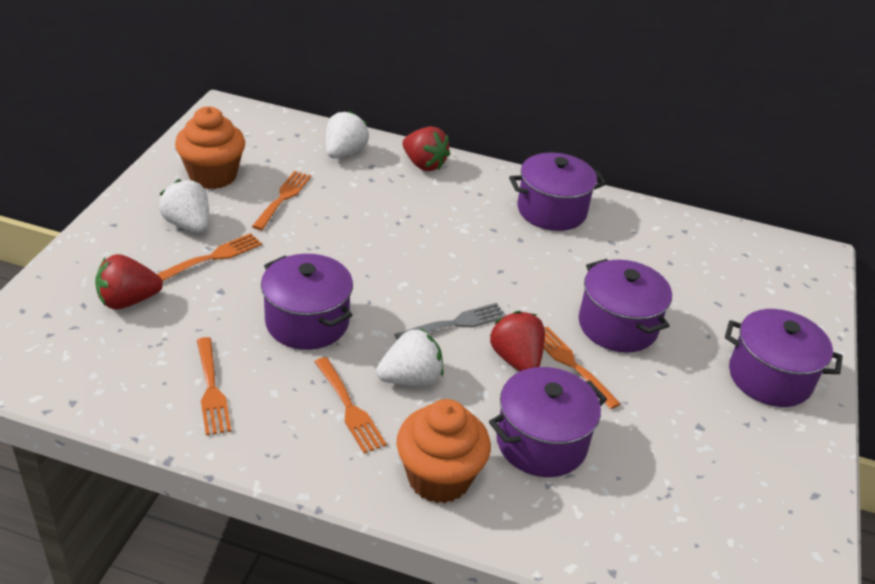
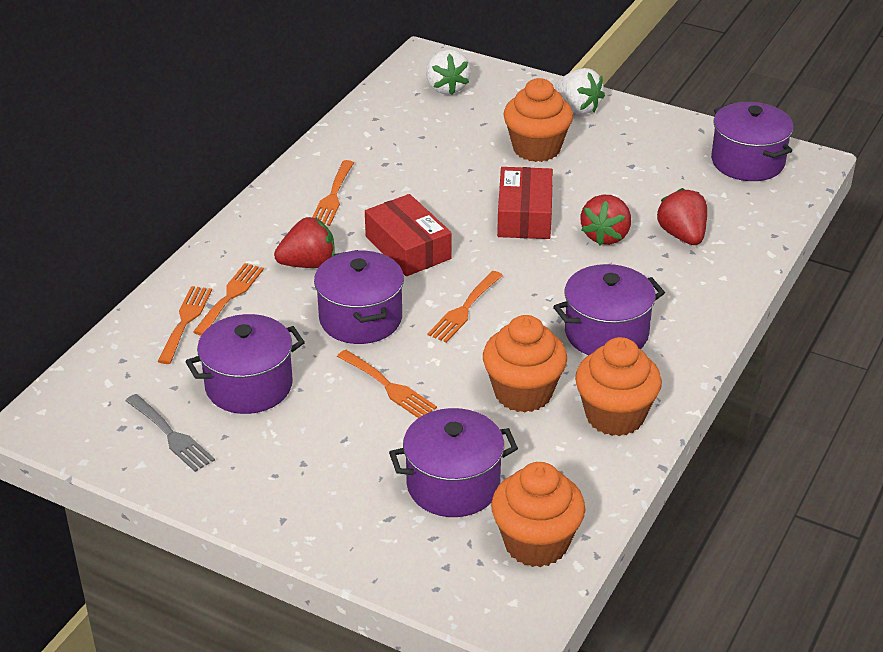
orange cupcake: 2 -> 4
red box: 0 -> 2
white strawberry: 3 -> 2

